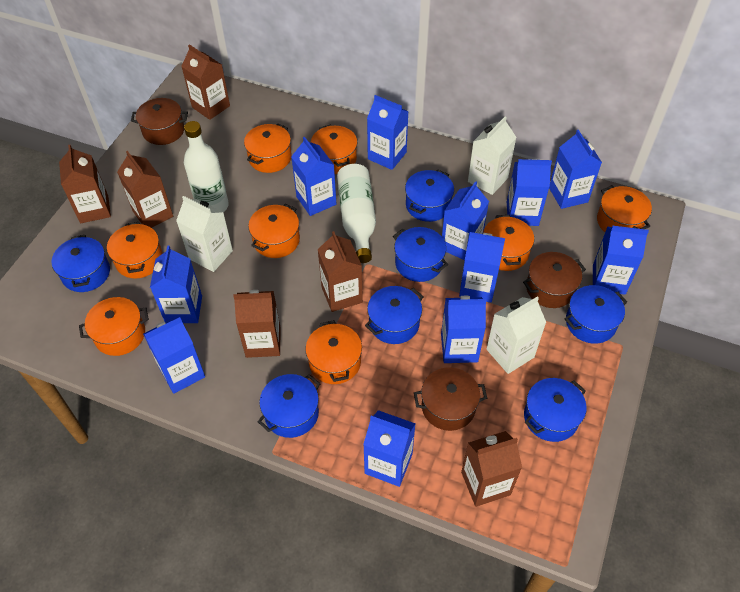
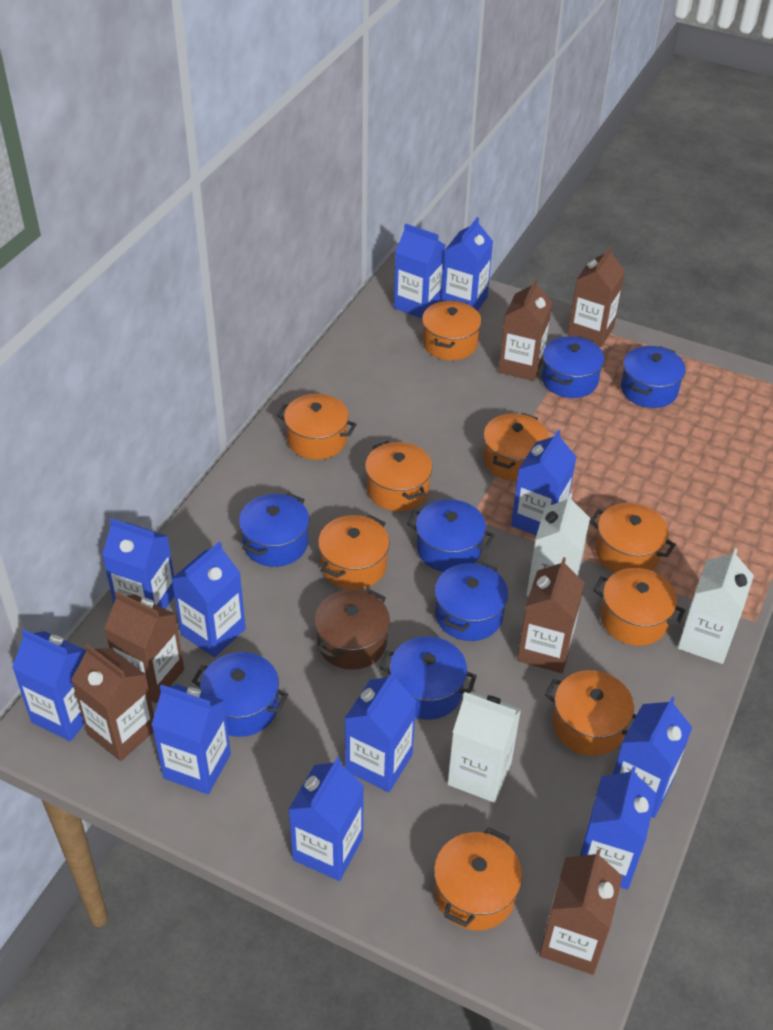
brown pot: 3 -> 1
orange pot: 8 -> 9
white bottle: 2 -> 0

